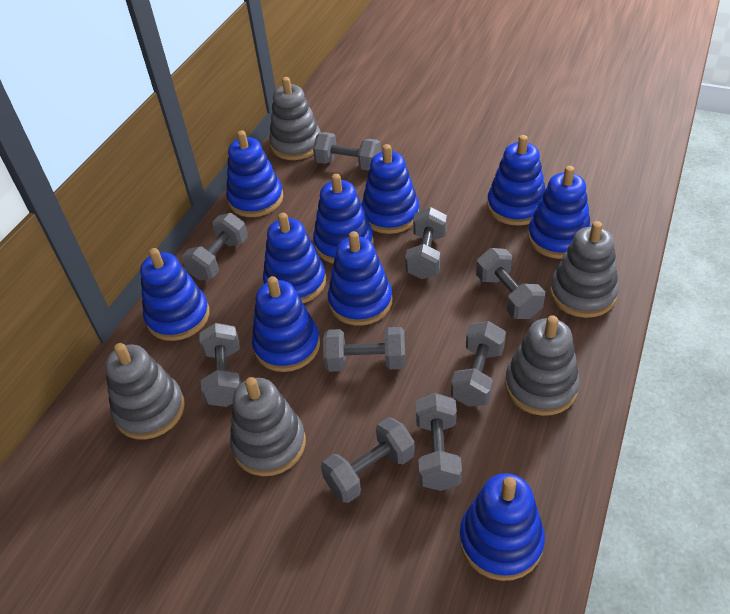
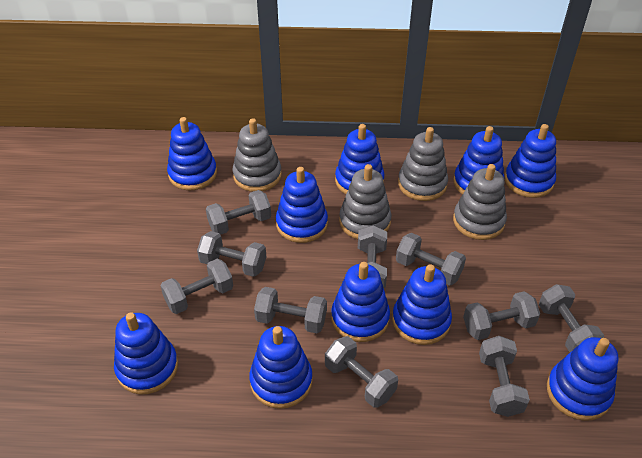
grey dumbbell: 9 -> 10
grey stacking toy: 5 -> 4

